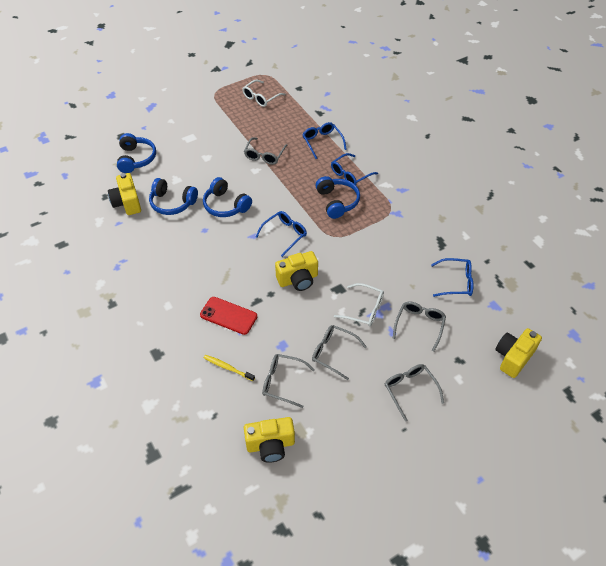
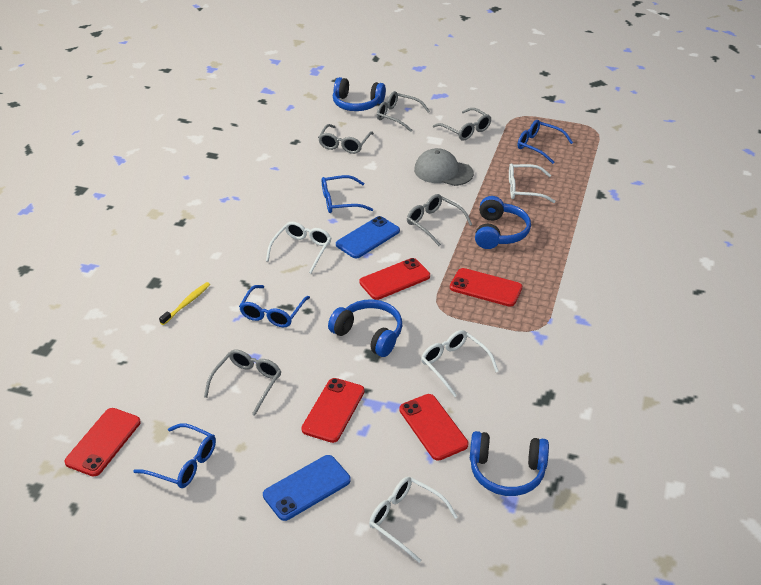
blue phone: 0 -> 2
grey cap: 0 -> 1
red phone: 1 -> 5
white glasses: 2 -> 4
yellow camera: 4 -> 0

